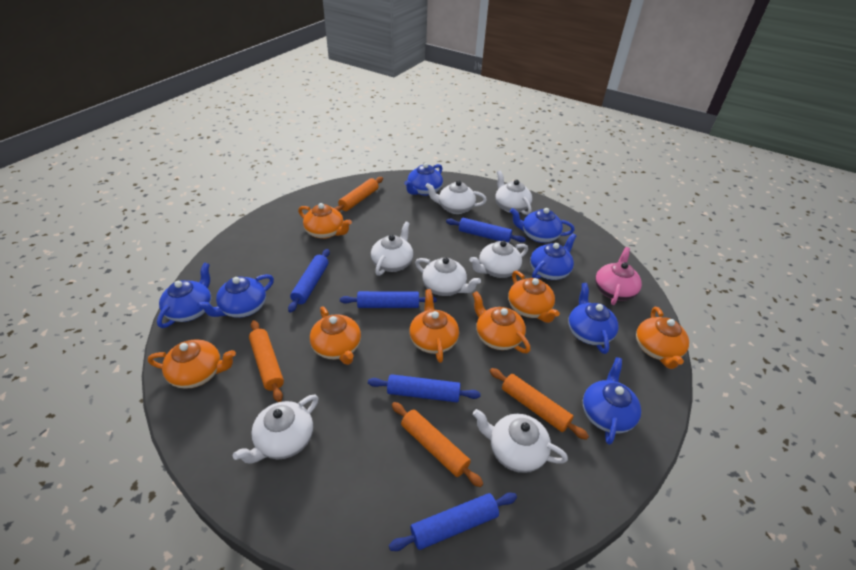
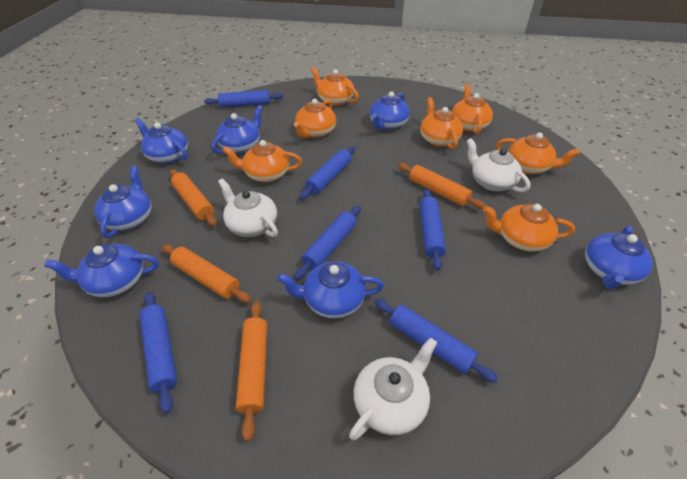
blue rolling pin: 5 -> 6
pink teapot: 1 -> 0
white teapot: 7 -> 3

